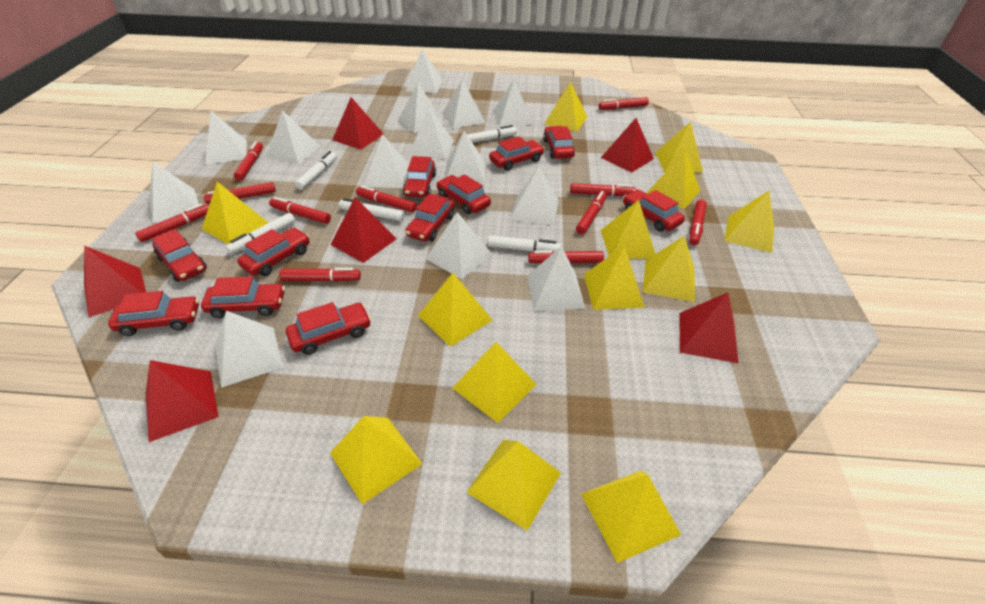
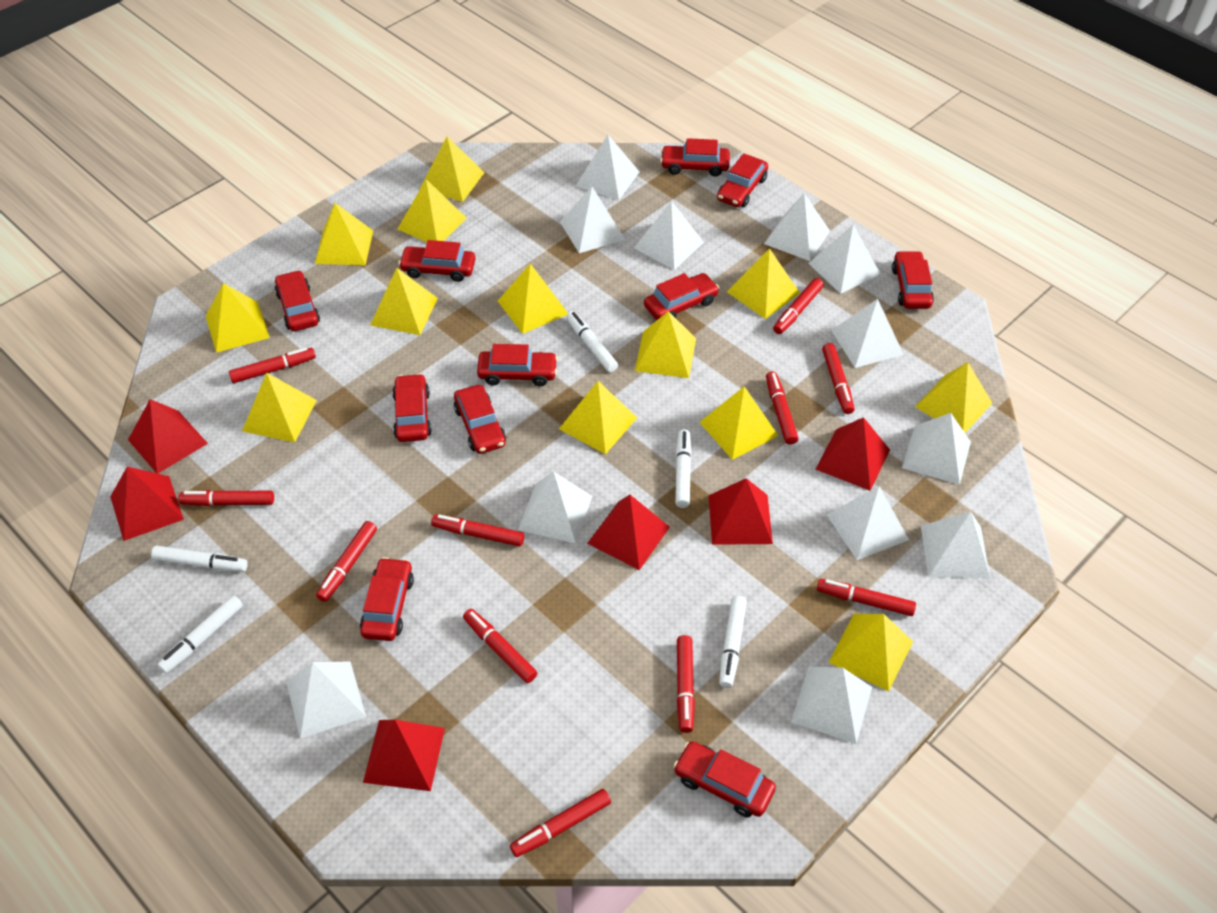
white pyramid: 14 -> 12

